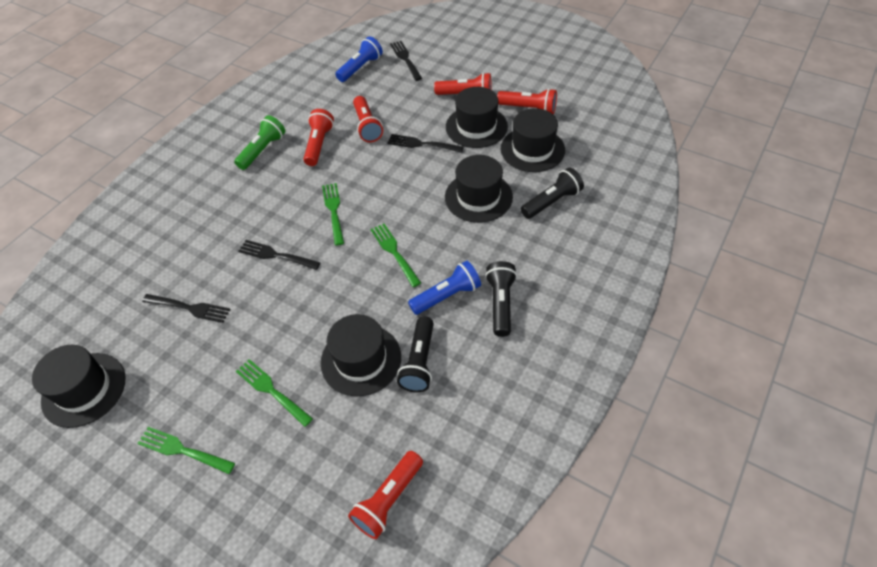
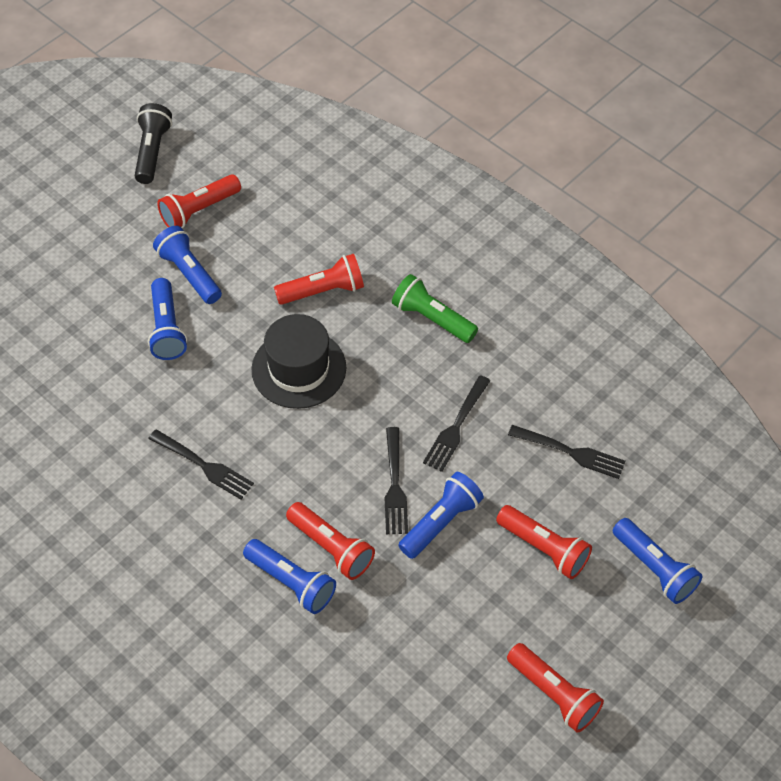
black flashlight: 3 -> 1
black hat: 5 -> 1
blue flashlight: 2 -> 5
green fork: 4 -> 0

